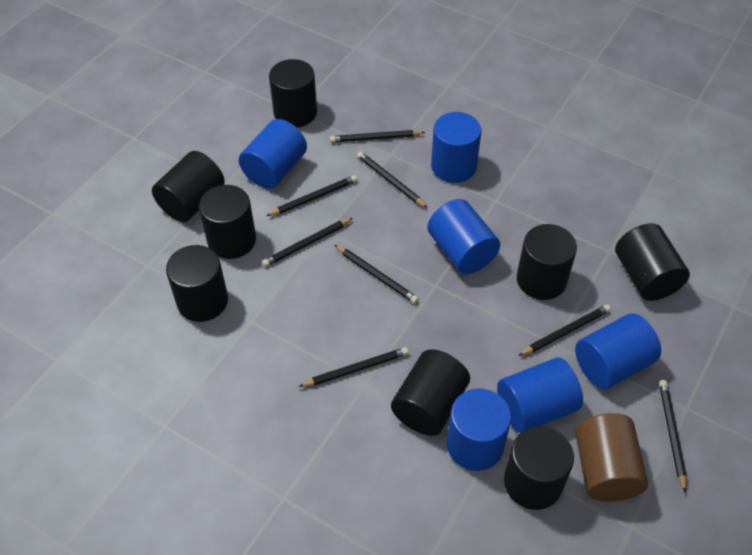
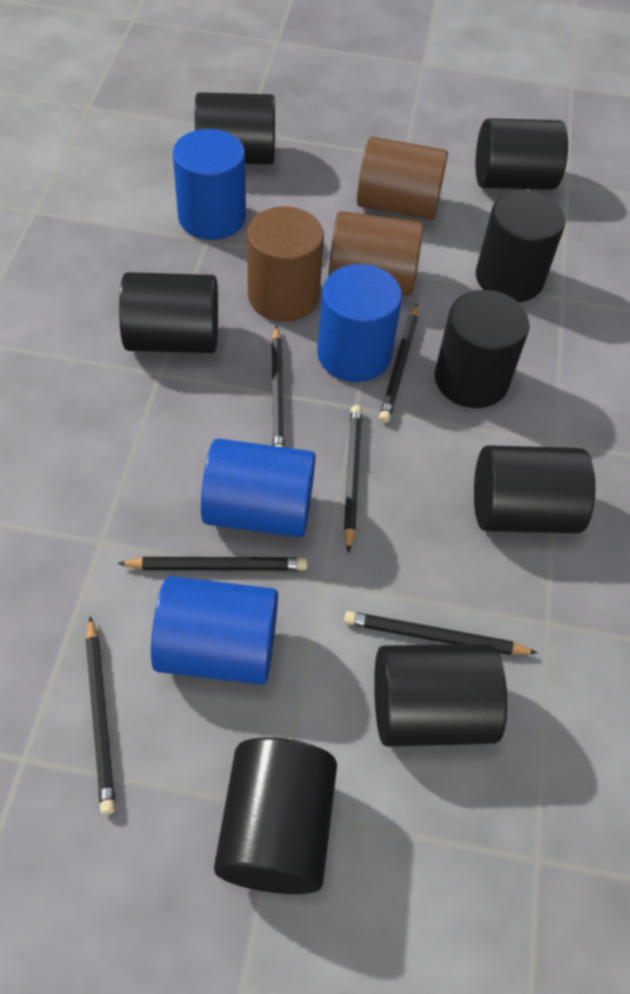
black pencil: 8 -> 6
blue cylinder: 6 -> 4
brown cylinder: 1 -> 3

